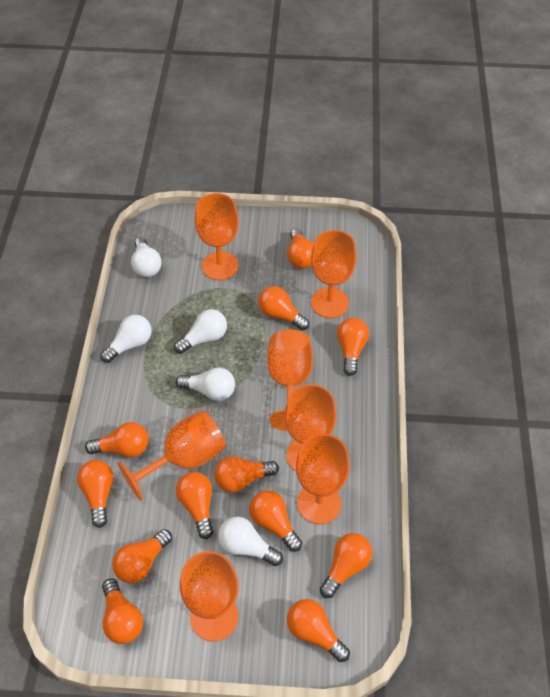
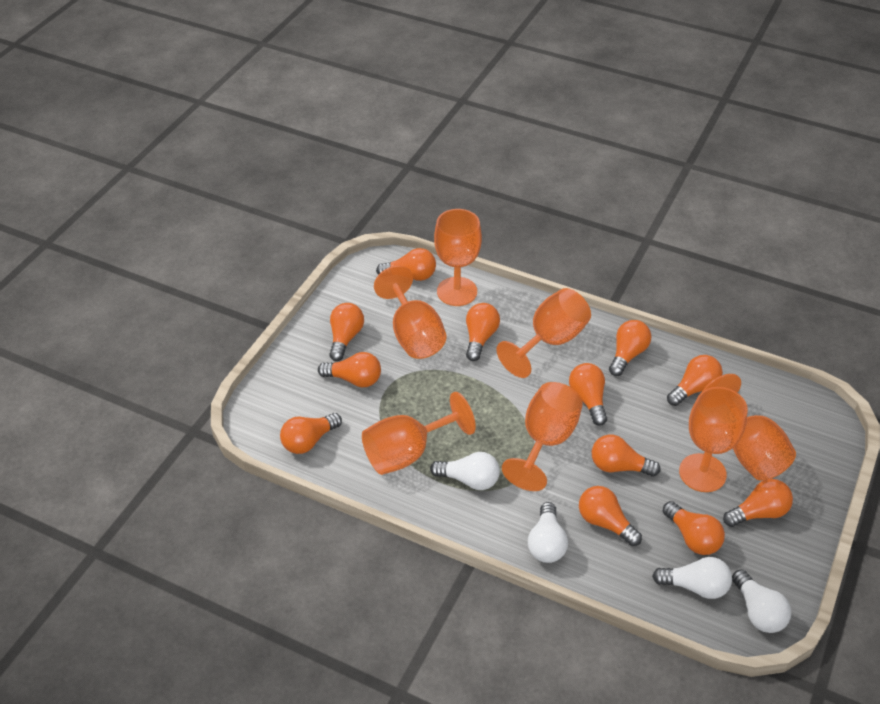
white light bulb: 5 -> 4

